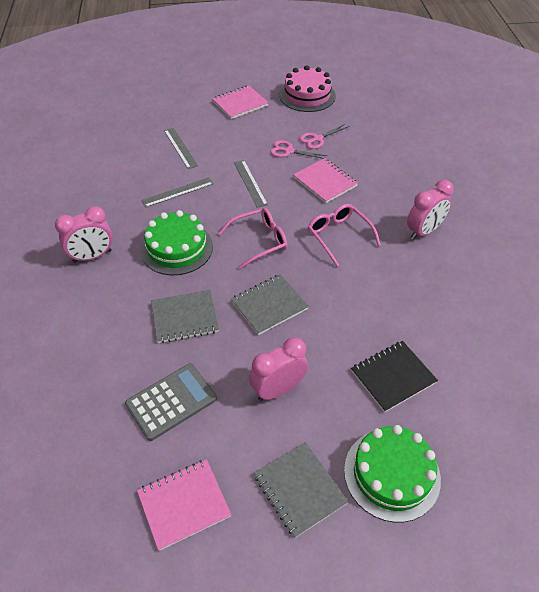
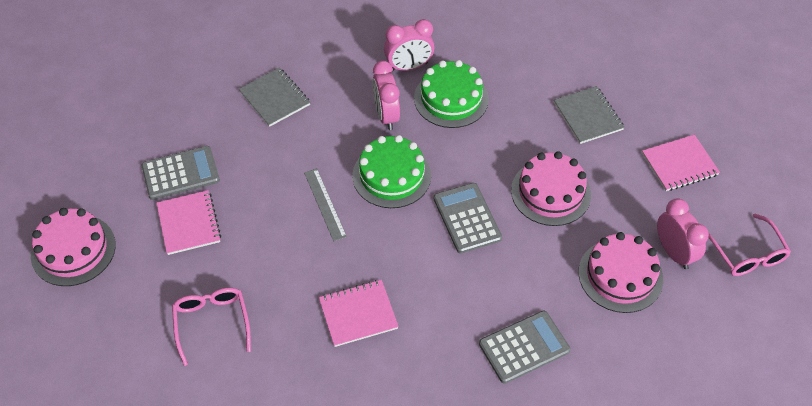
black notebook: 1 -> 0
grey calculator: 1 -> 3
grey notebook: 3 -> 2
grey ruler: 3 -> 1
pink cake: 1 -> 3
pink scissors: 2 -> 0

